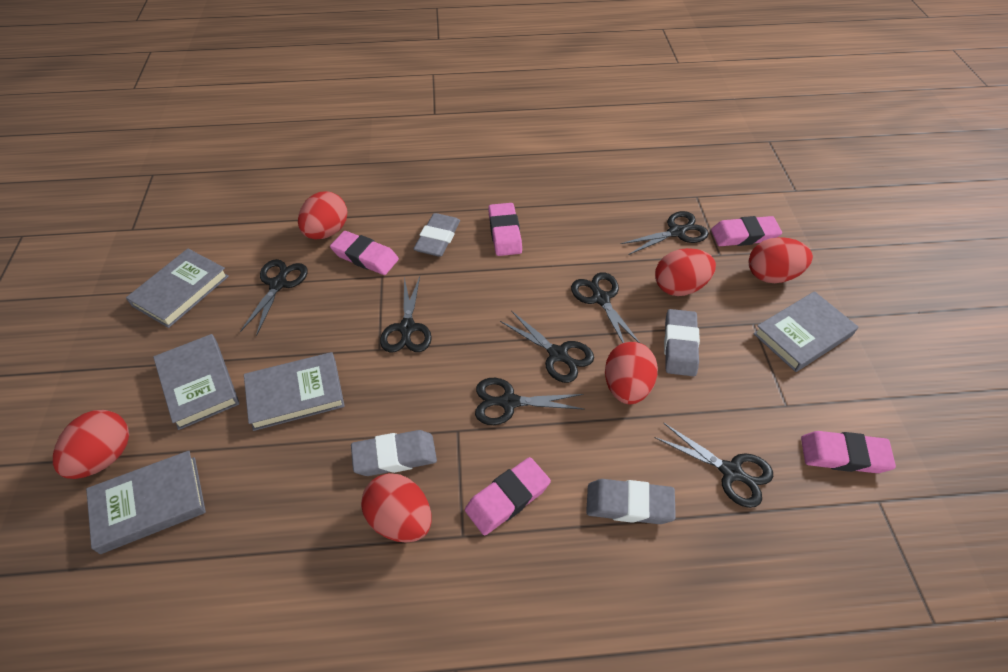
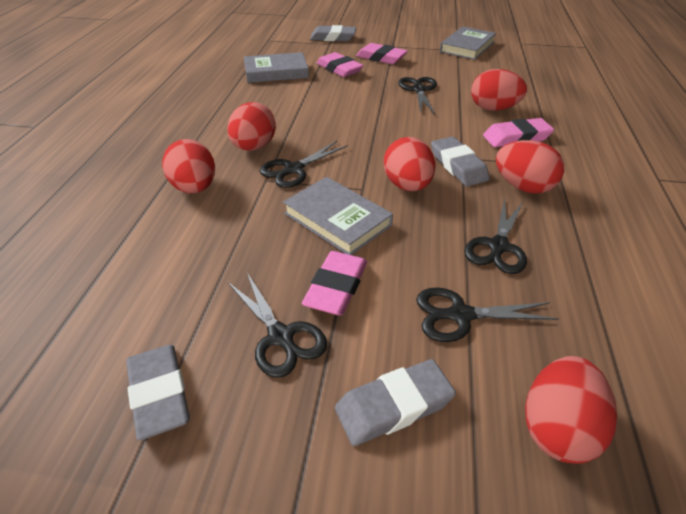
black scissors: 7 -> 5
grey book: 5 -> 3
pink eraser: 5 -> 4

